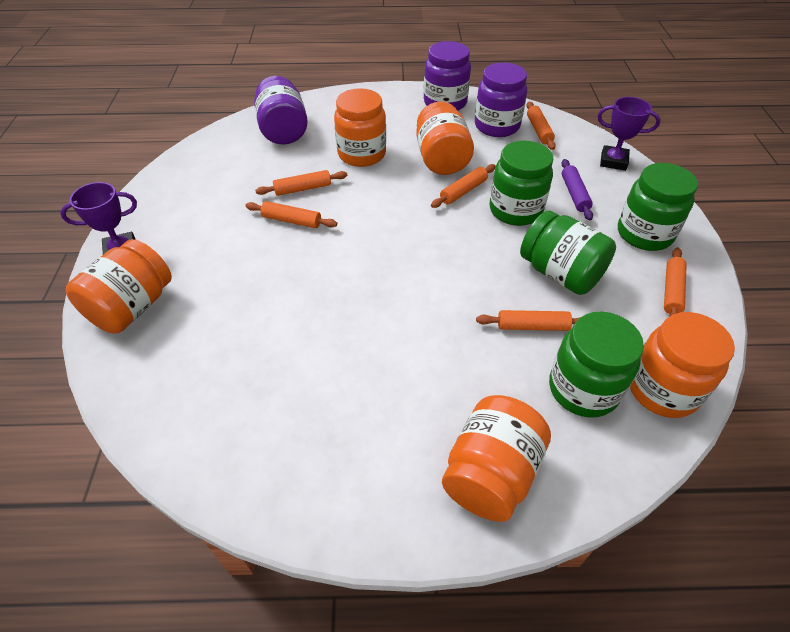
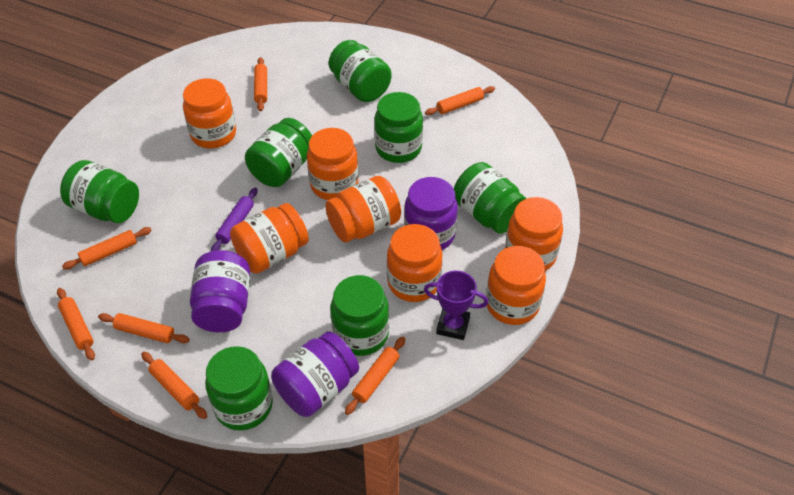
green jar: 4 -> 7
orange jar: 5 -> 7
orange rolling pin: 6 -> 7
purple trophy: 2 -> 1

